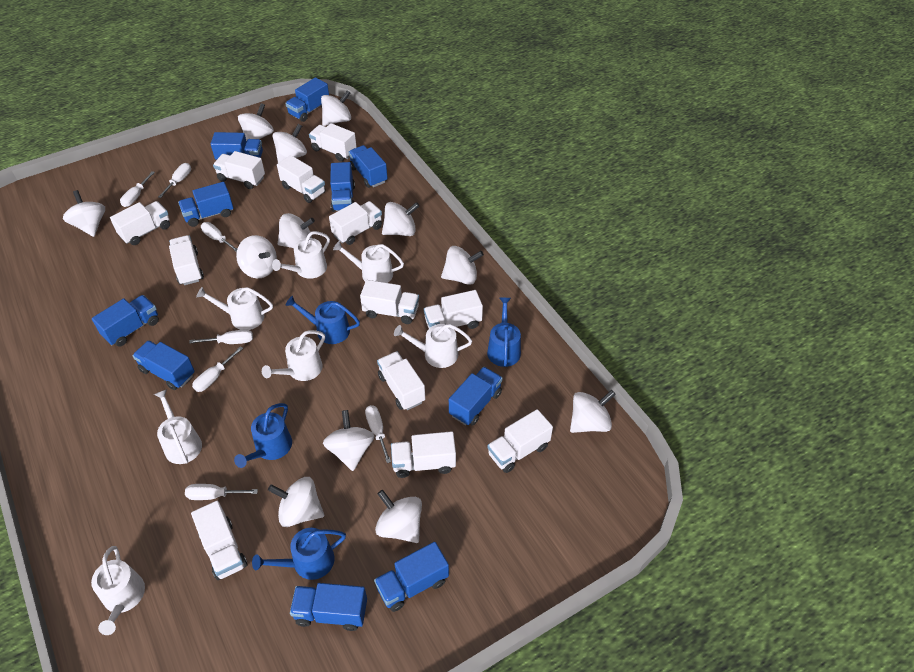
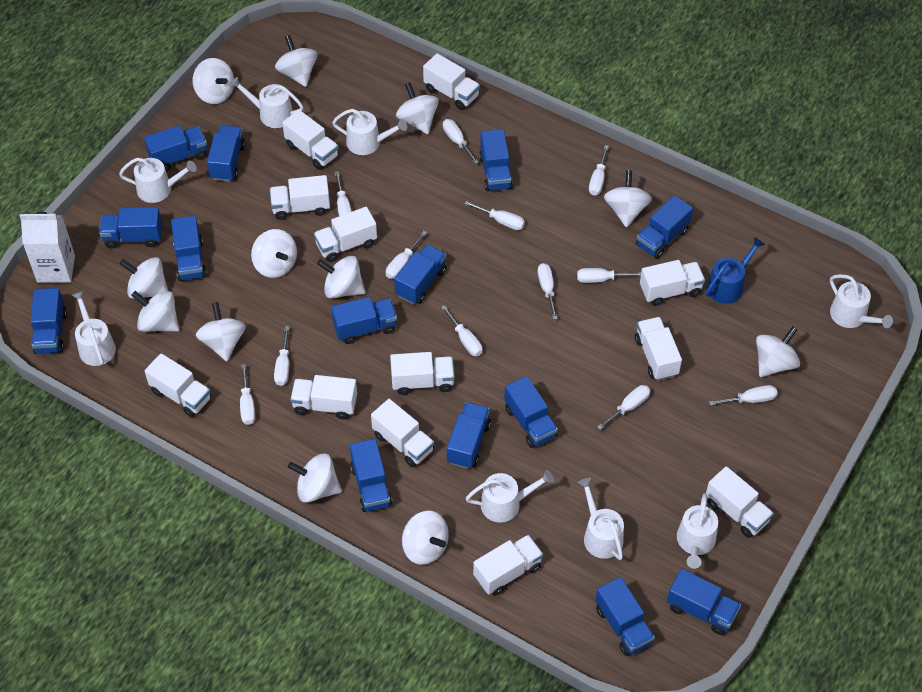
blue truck: 10 -> 14
blue watering can: 4 -> 1
white carton: 0 -> 1
white screwdriver: 7 -> 12
white watering can: 7 -> 8

